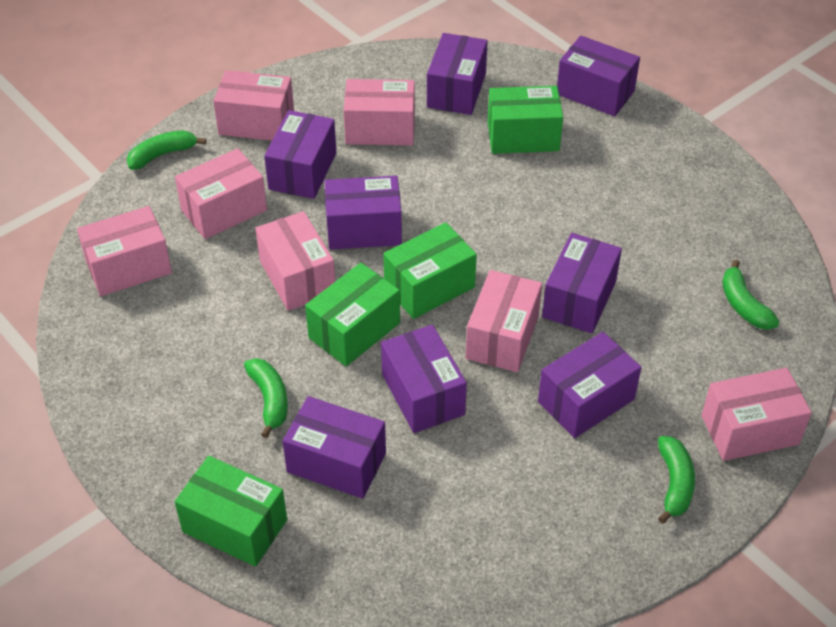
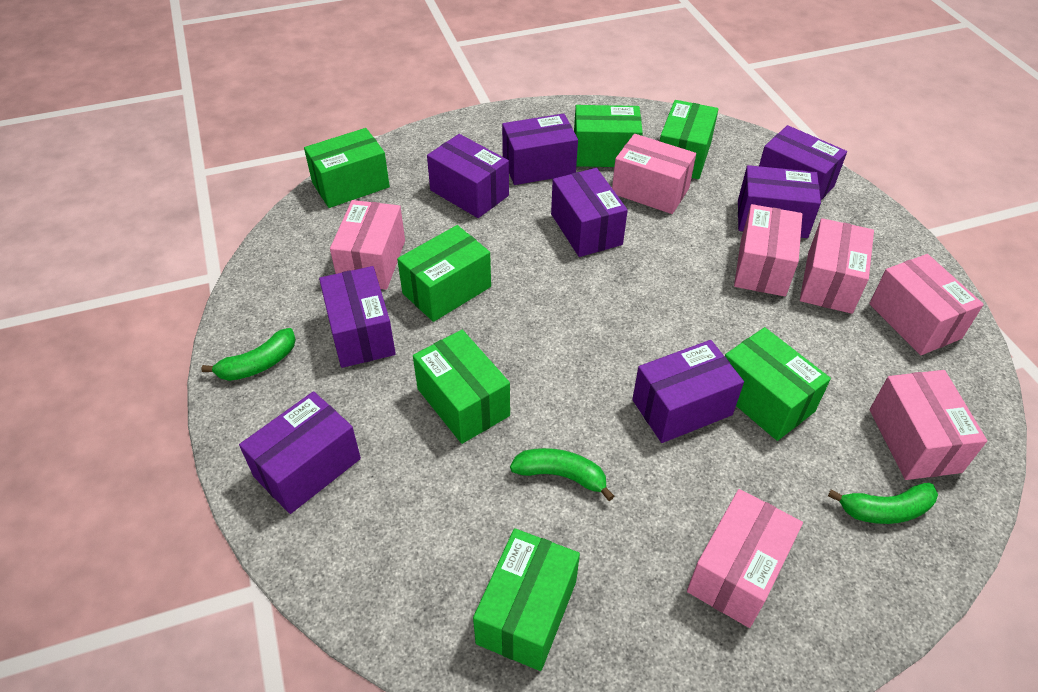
green banana: 4 -> 3
green box: 4 -> 7

